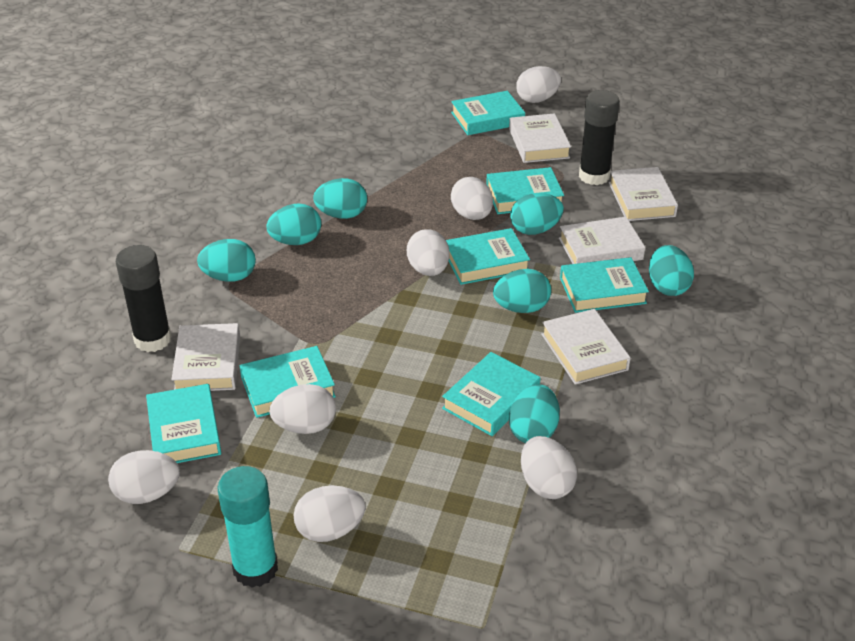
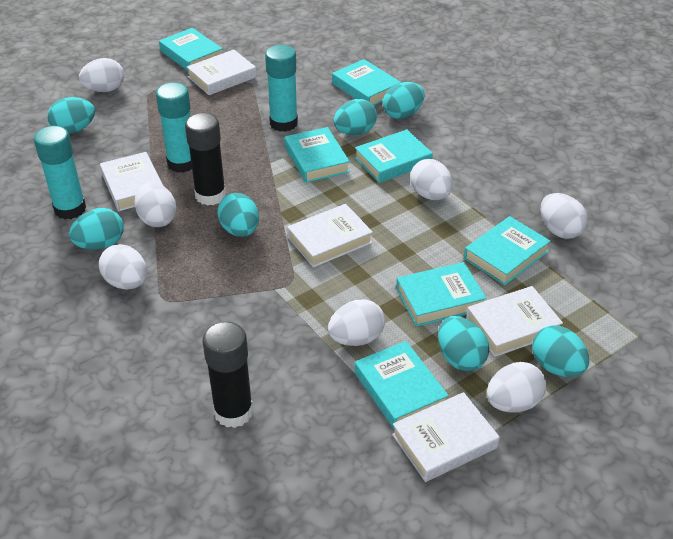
turquoise glue stick: 1 -> 3

